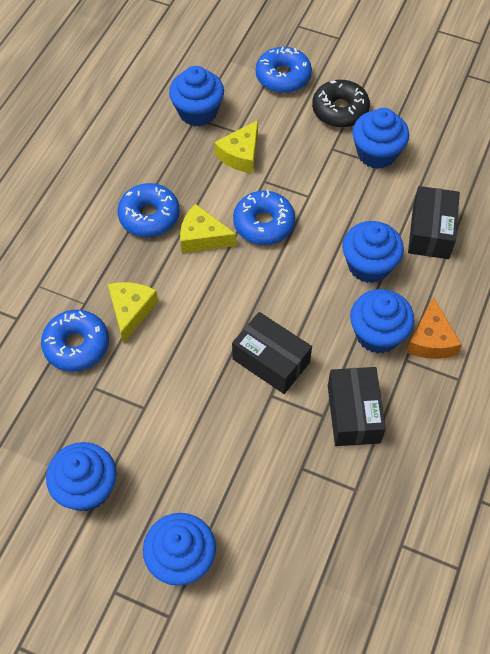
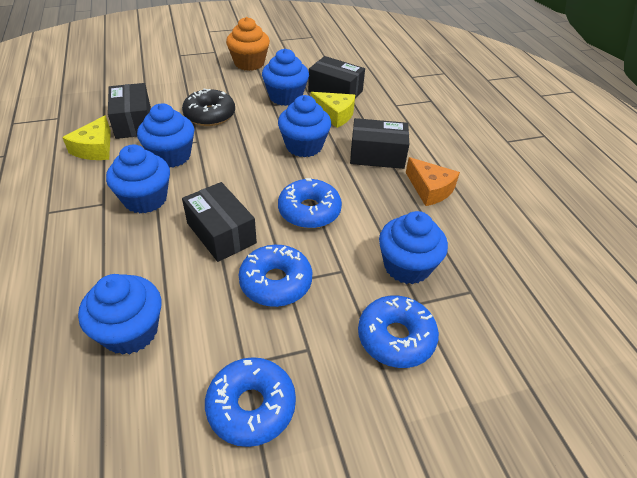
black box: 3 -> 4
orange cupcake: 0 -> 1
yellow cheese: 3 -> 2

